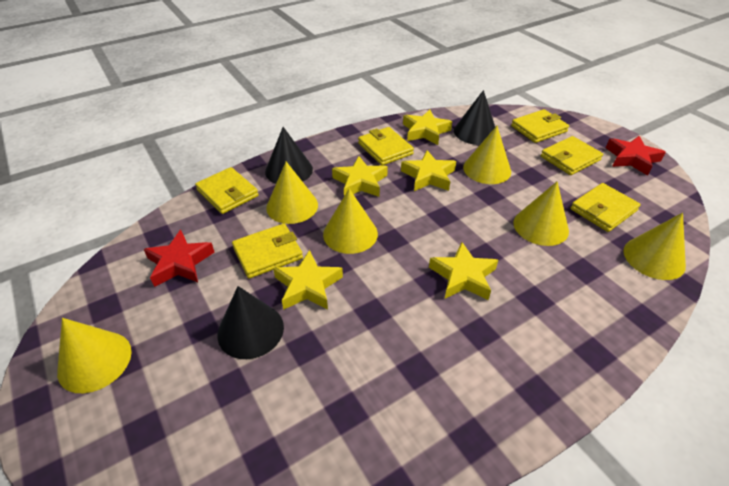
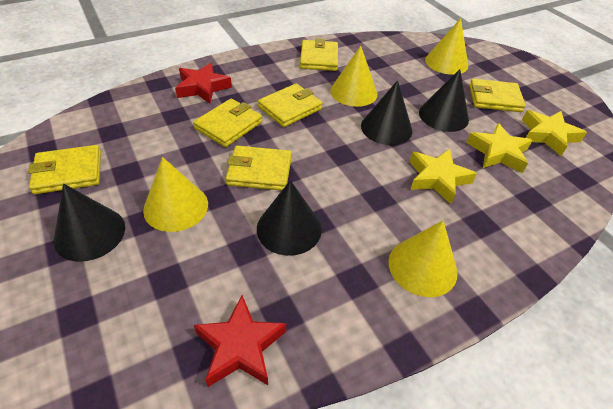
black cone: 3 -> 4
yellow cone: 6 -> 4
yellow star: 5 -> 3

